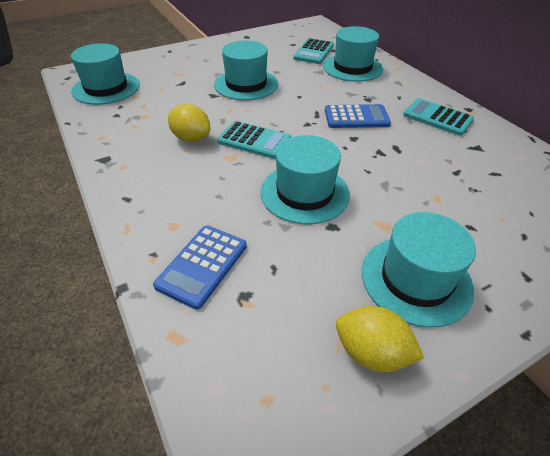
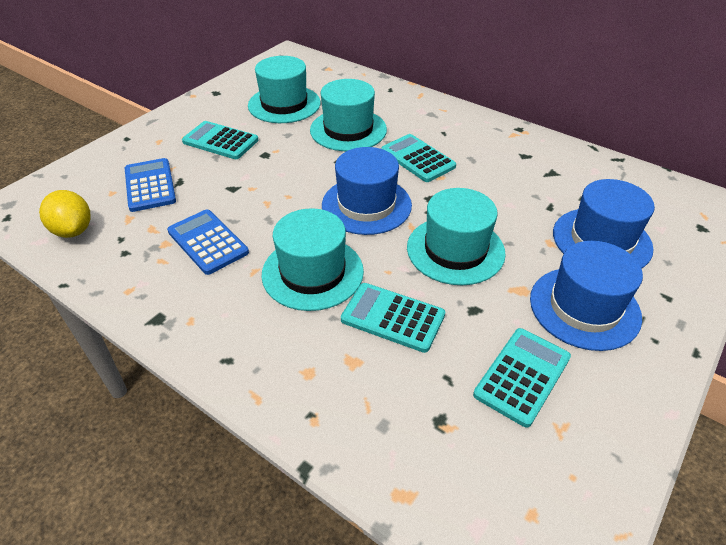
blue hat: 0 -> 3
turquoise calculator: 3 -> 4
turquoise hat: 5 -> 4
yellow lemon: 2 -> 1

